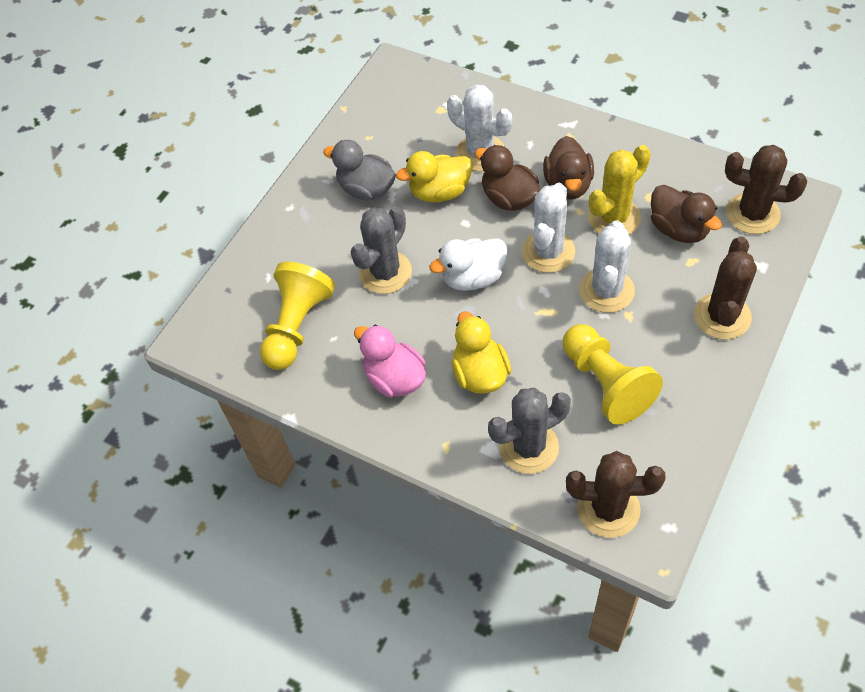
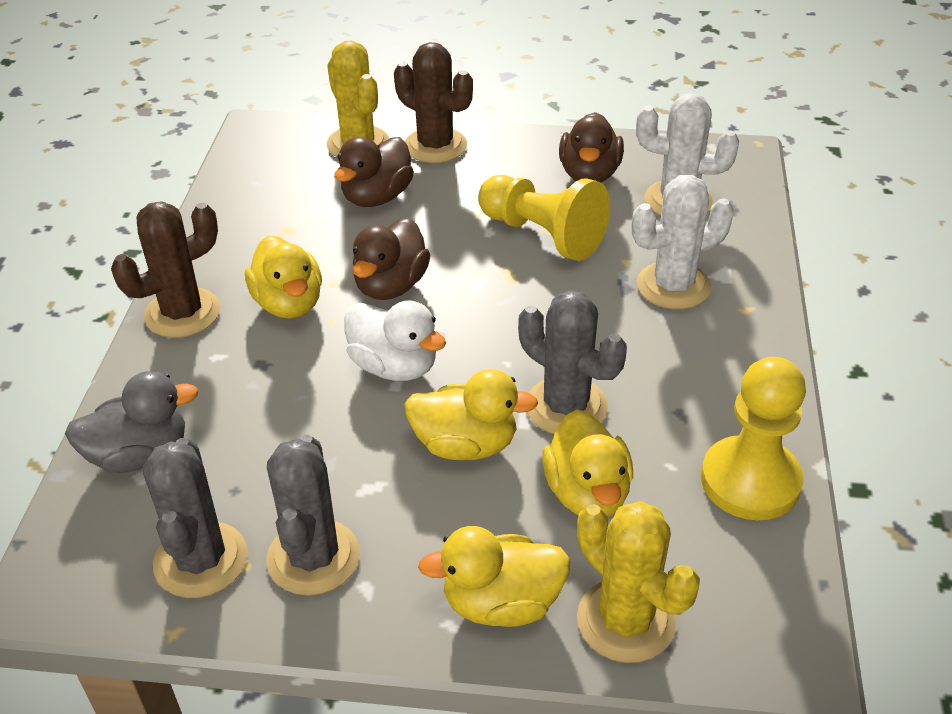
brown cactus: 3 -> 2
grey cactus: 2 -> 3
pink duck: 1 -> 0
white cactus: 3 -> 2
yellow cactus: 1 -> 2
yellow duck: 2 -> 4

